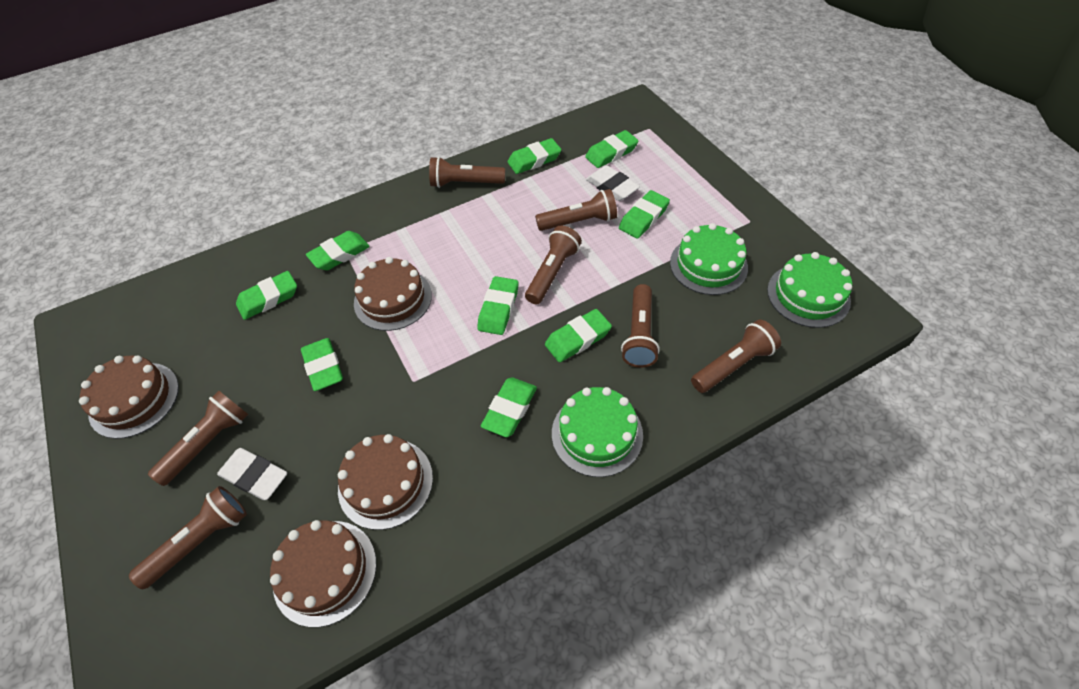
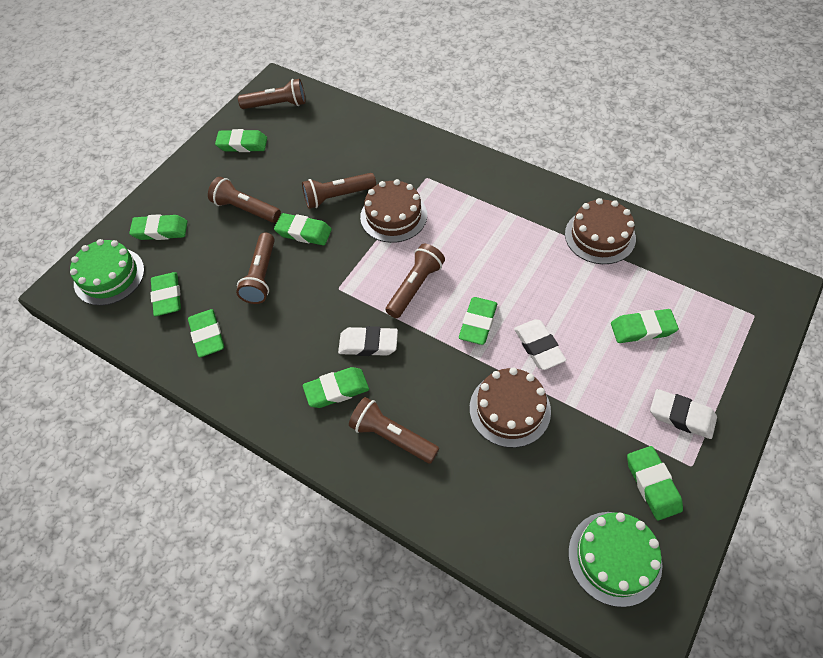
brown cake: 4 -> 3
brown flashlight: 7 -> 6
green cake: 3 -> 2
white eraser: 2 -> 3

